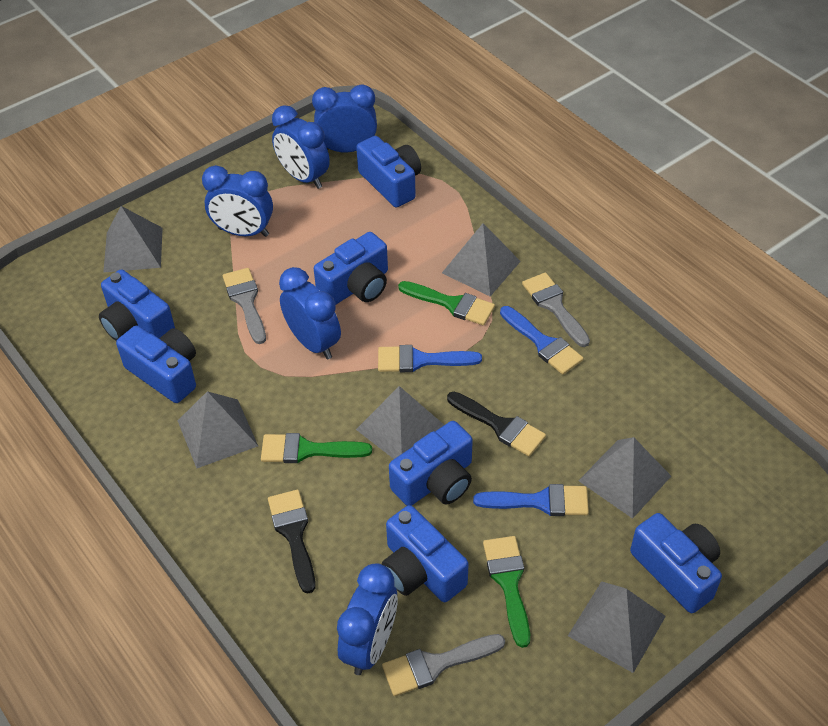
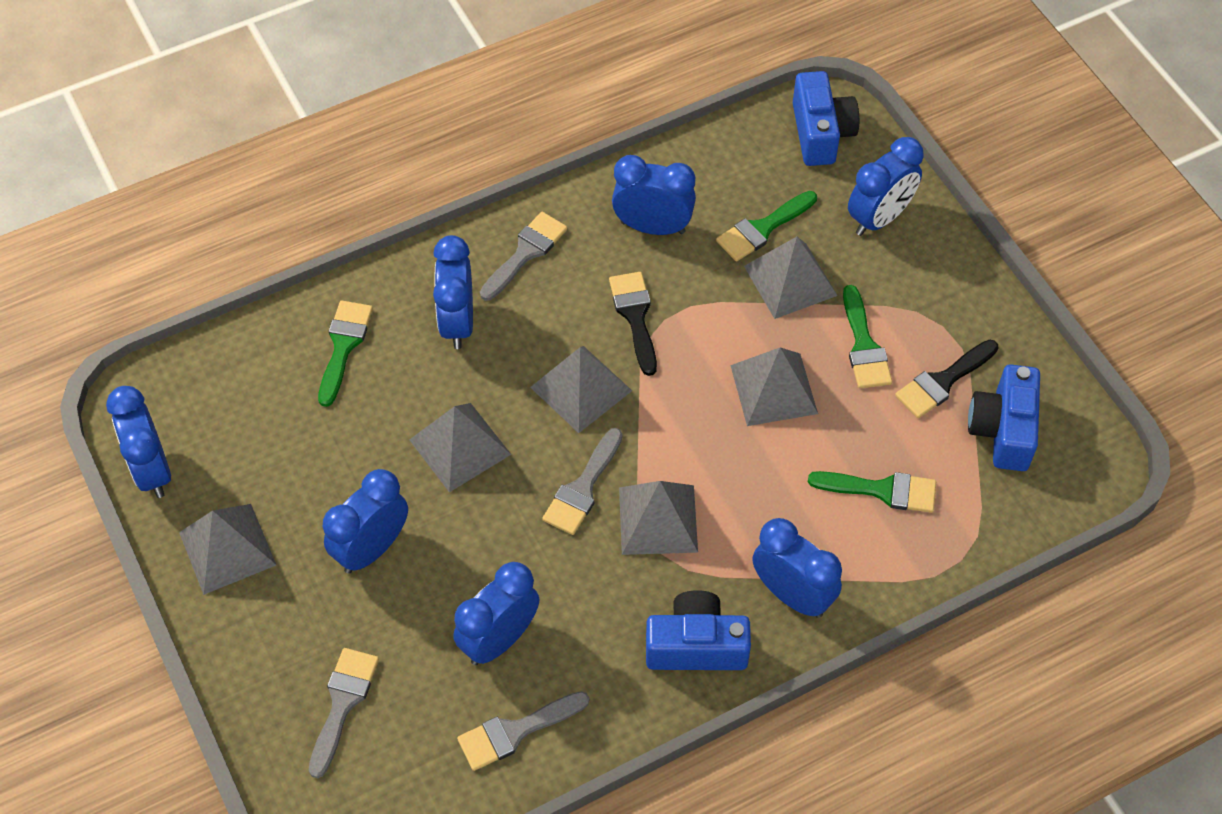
blue brush: 3 -> 0
blue camera: 7 -> 3
blue clock: 5 -> 7
green brush: 3 -> 4
grey brush: 3 -> 4

